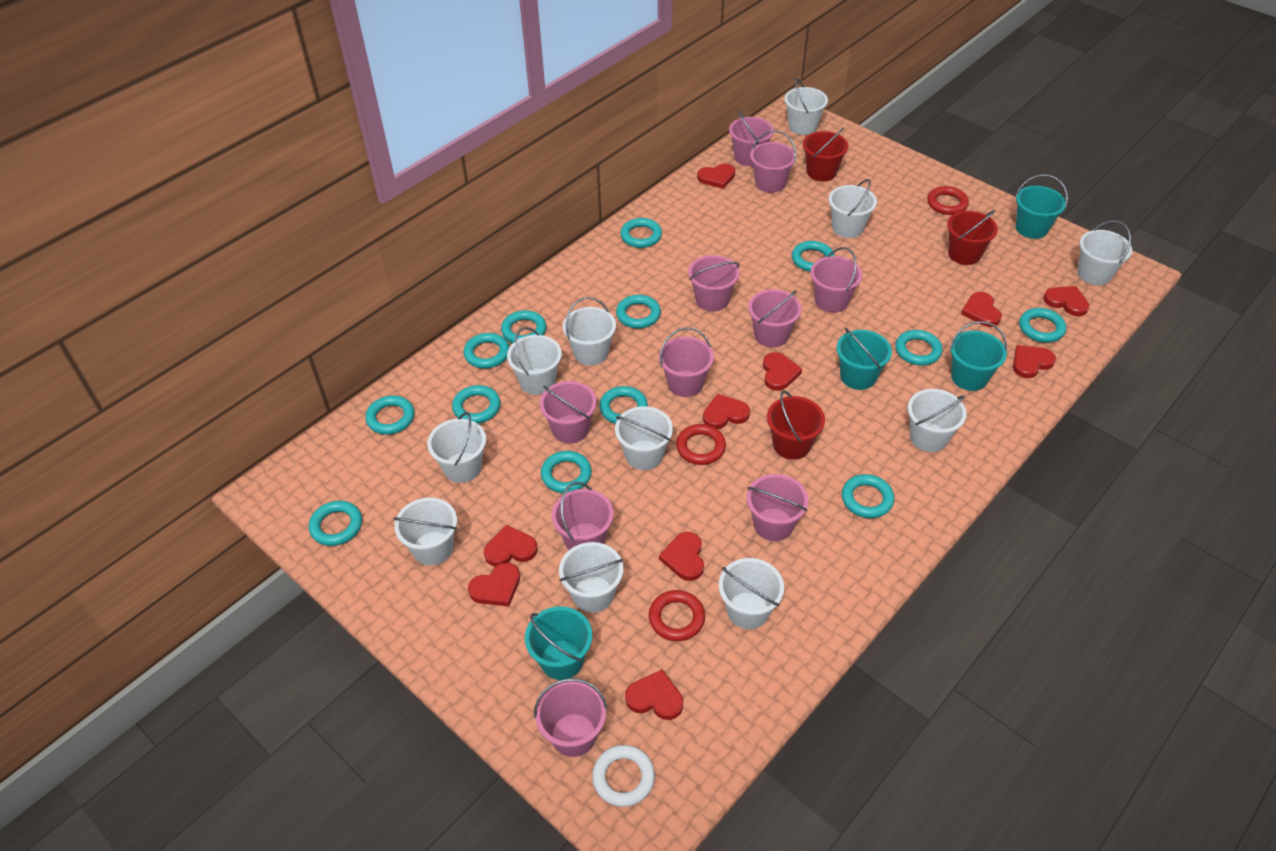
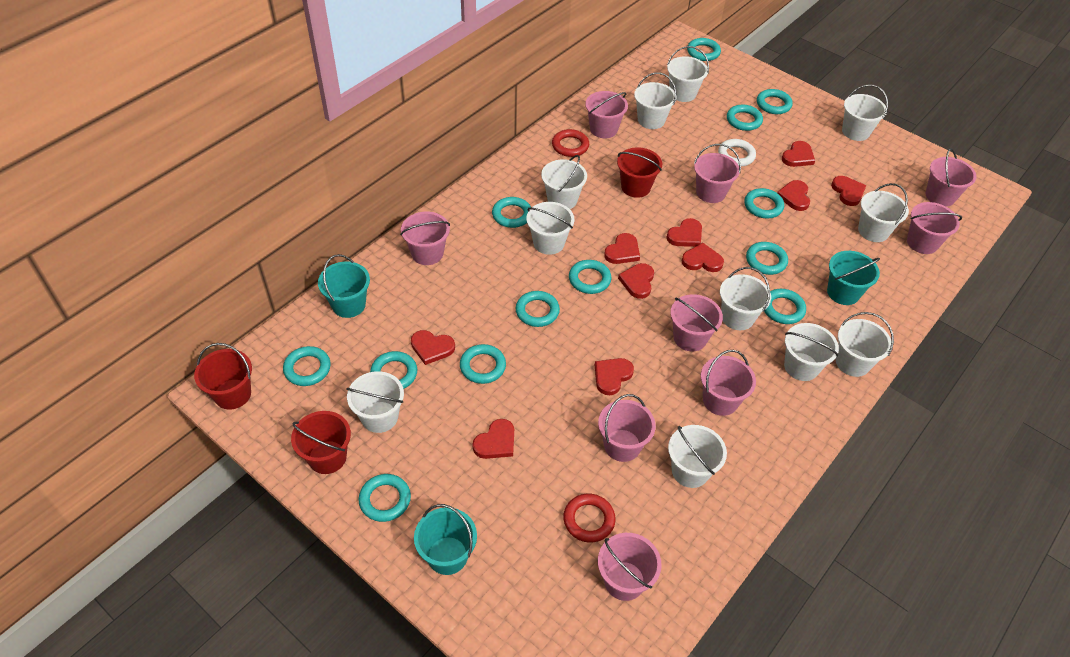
pink bucket: 10 -> 9
red ring: 3 -> 2
turquoise bucket: 4 -> 3

